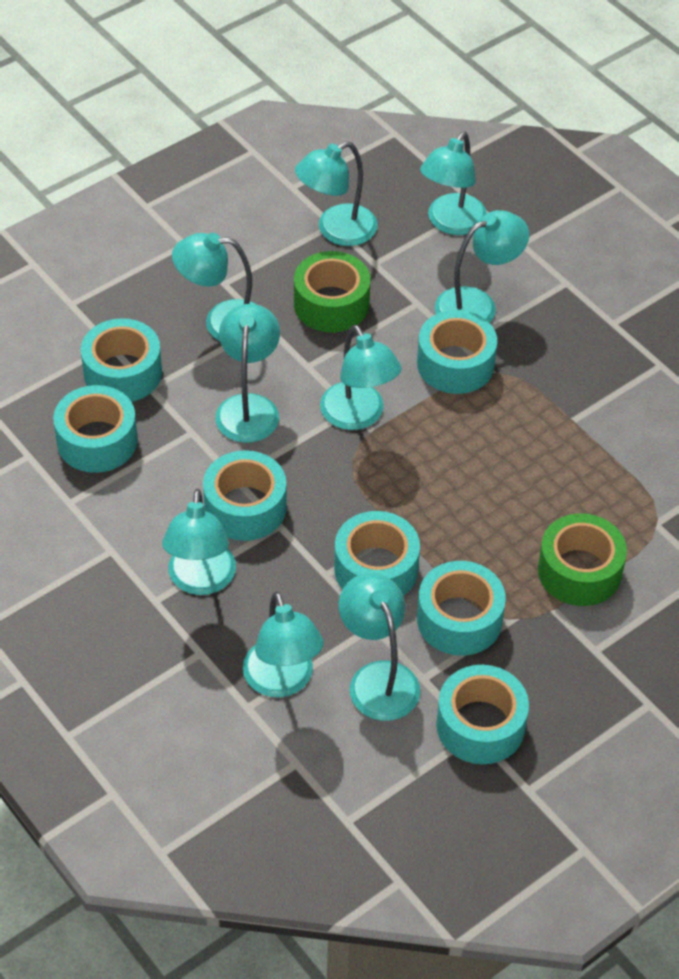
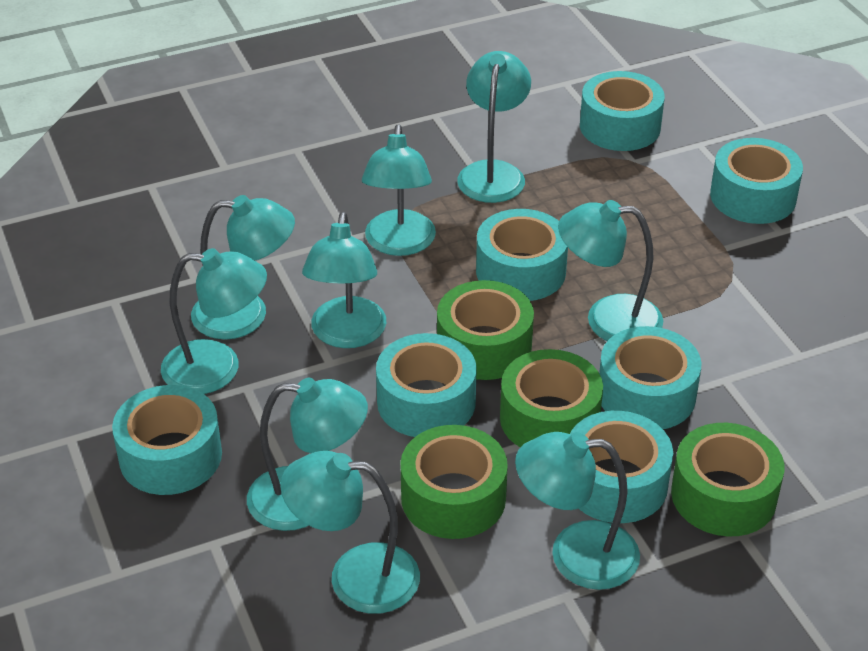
green tape: 2 -> 4

